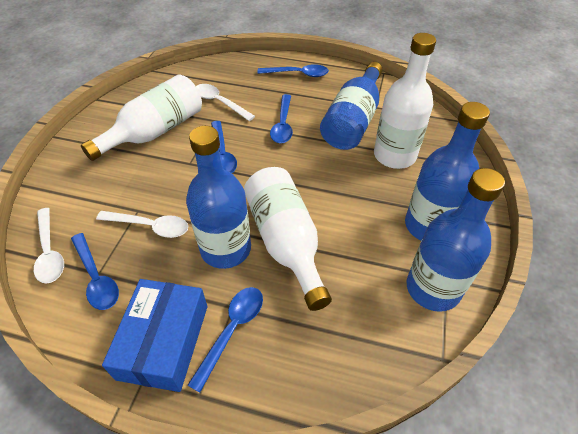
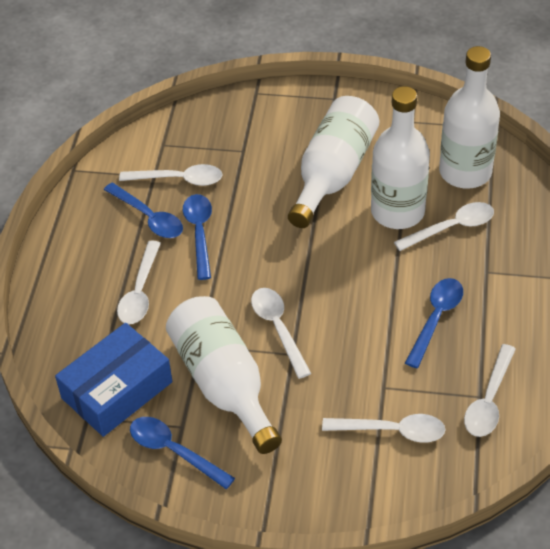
blue bottle: 4 -> 0
blue spoon: 5 -> 4
white bottle: 3 -> 4
white spoon: 3 -> 6

